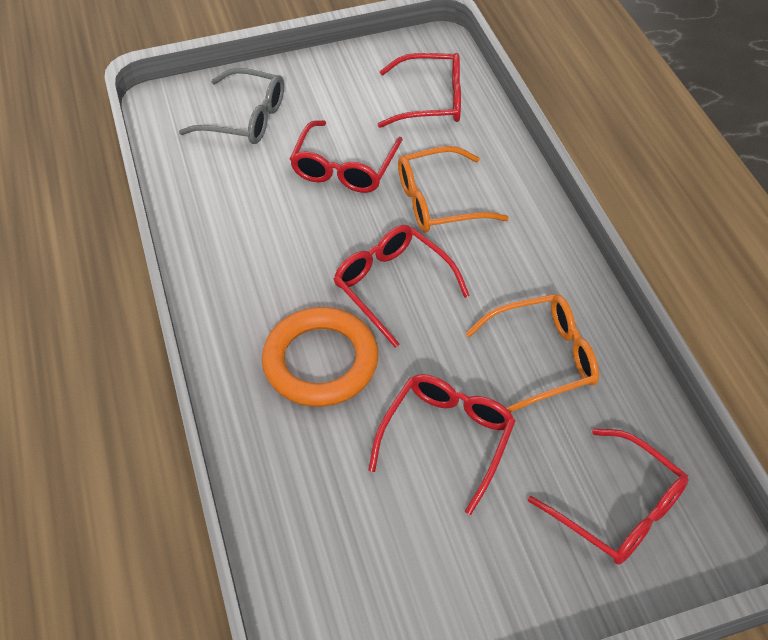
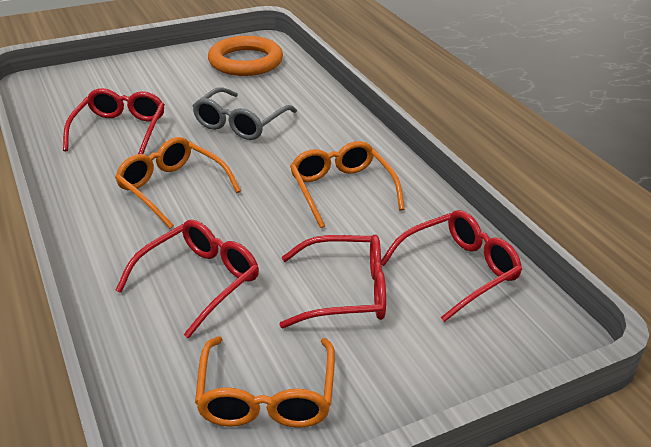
orange glasses: 2 -> 3
red glasses: 5 -> 4

